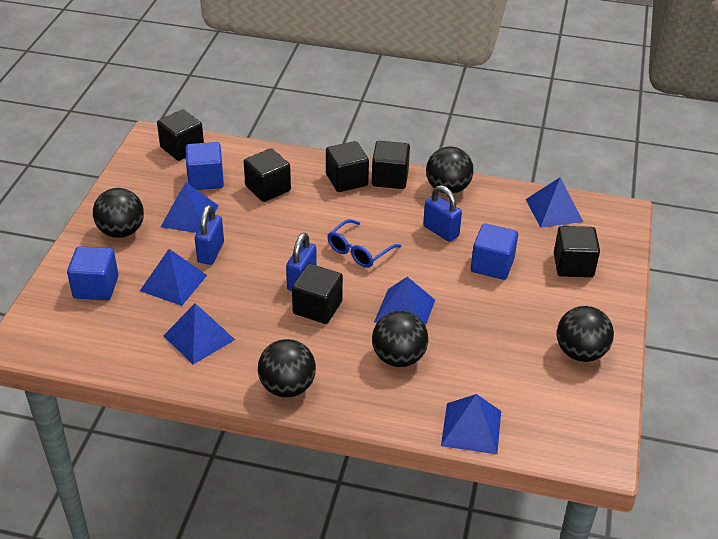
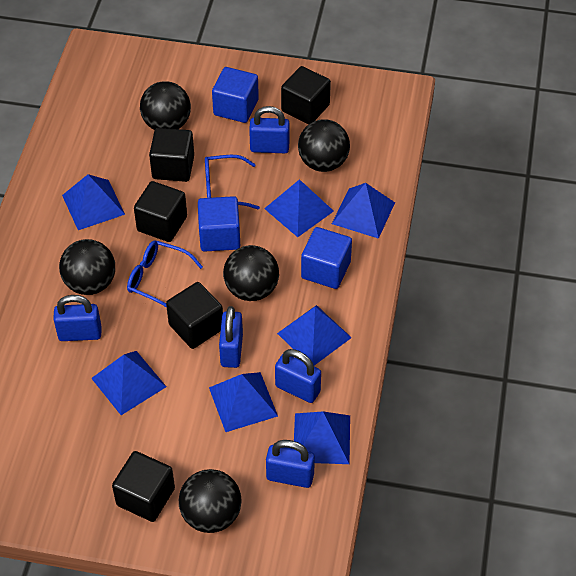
black cube: 6 -> 5
blue glasses: 1 -> 2
blue padlock: 3 -> 5
blue pyramid: 6 -> 7

